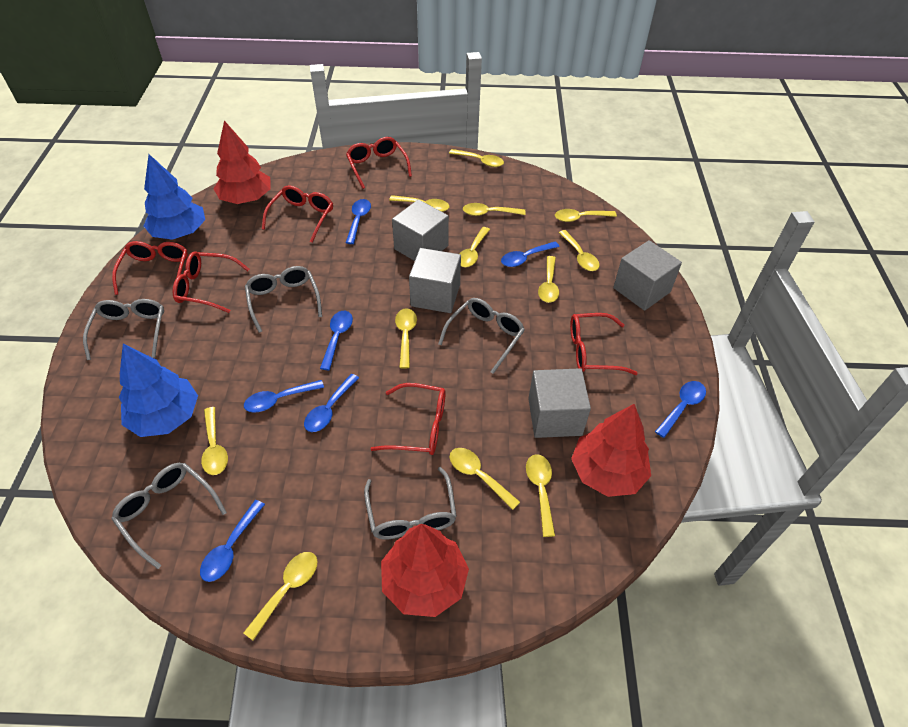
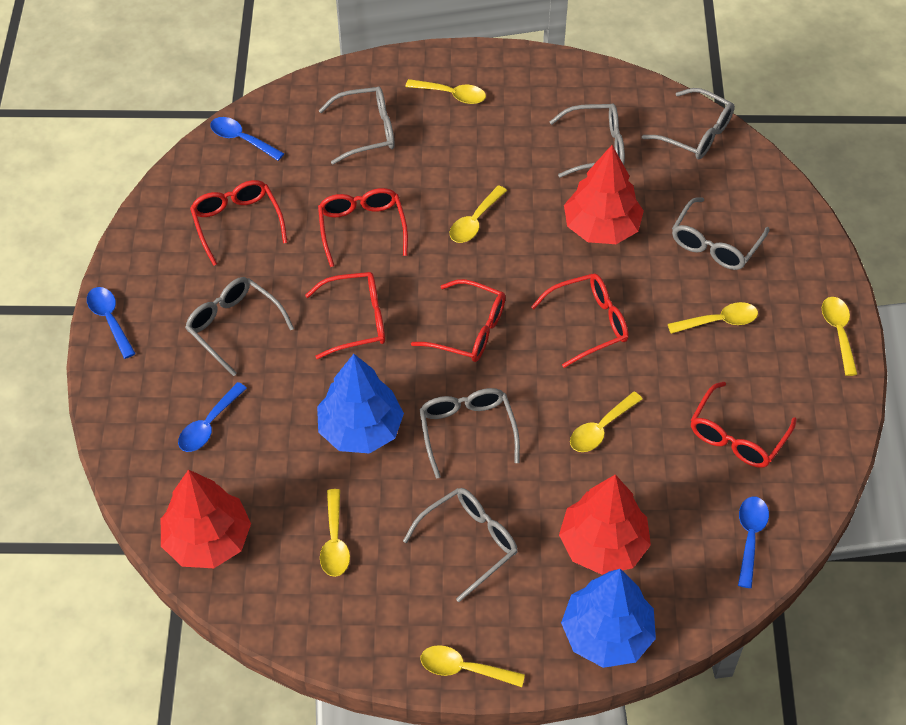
blue spoon: 7 -> 4
grey cube: 4 -> 0
grey glasses: 5 -> 7
yellow spoon: 12 -> 7

